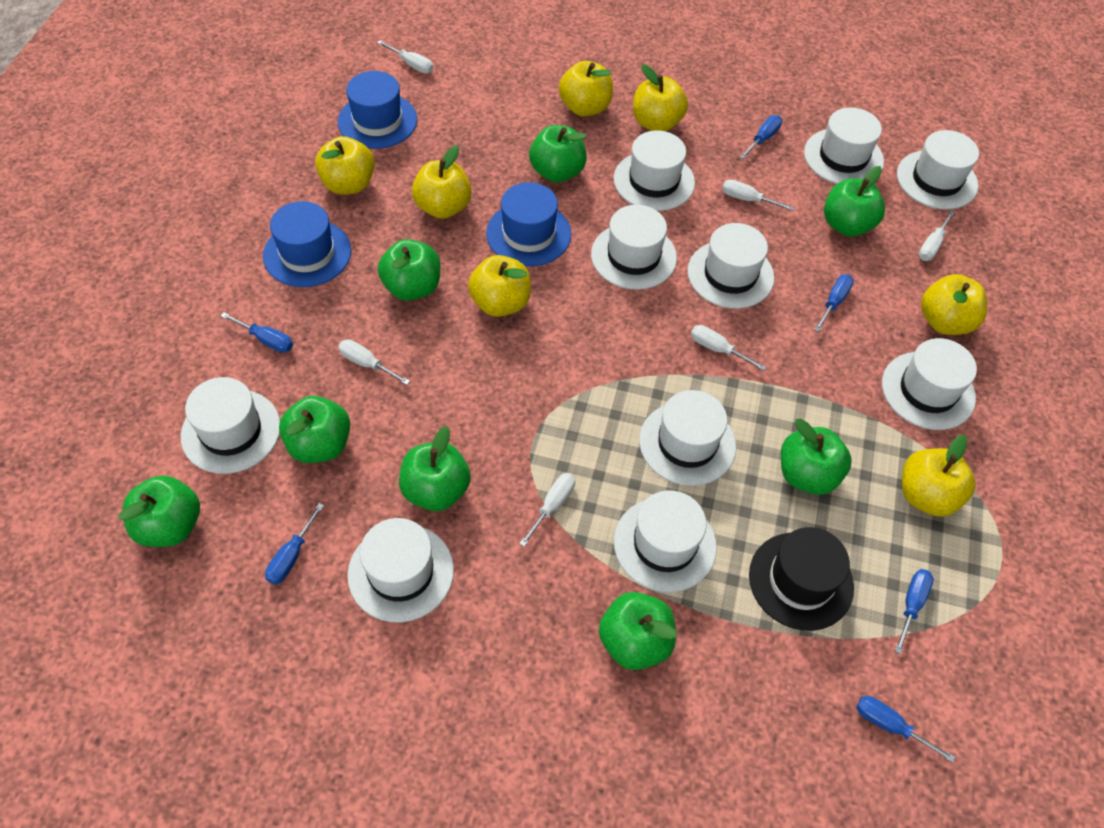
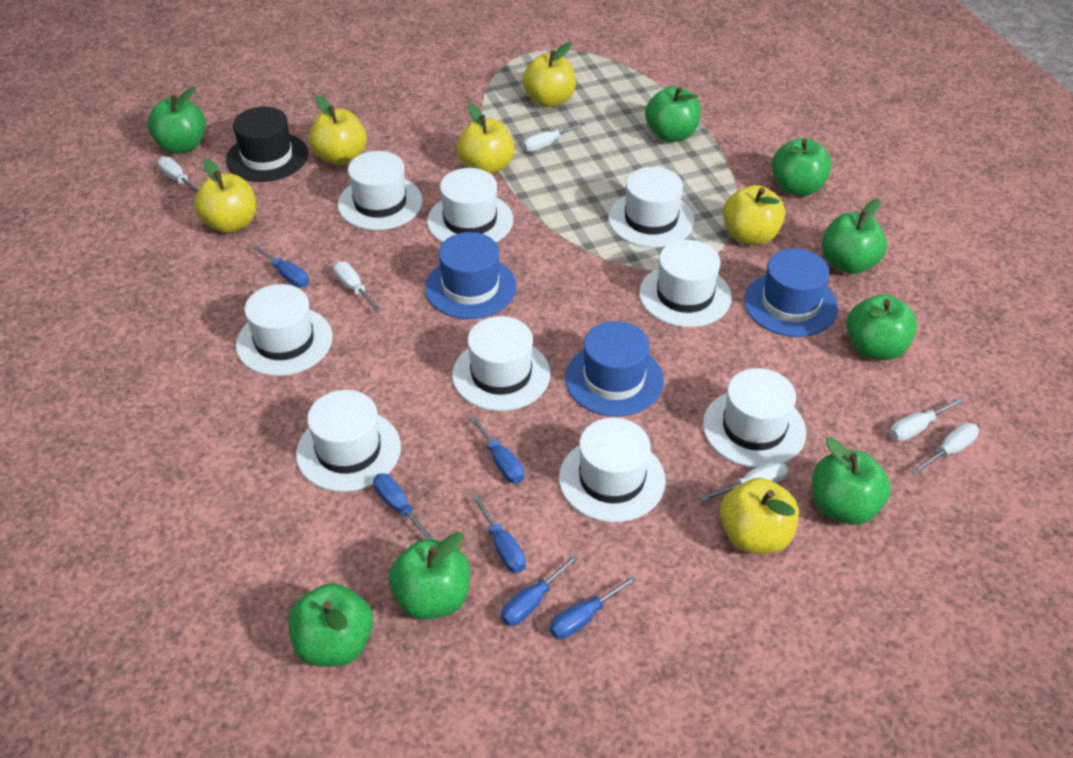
white hat: 10 -> 9
yellow apple: 7 -> 6

